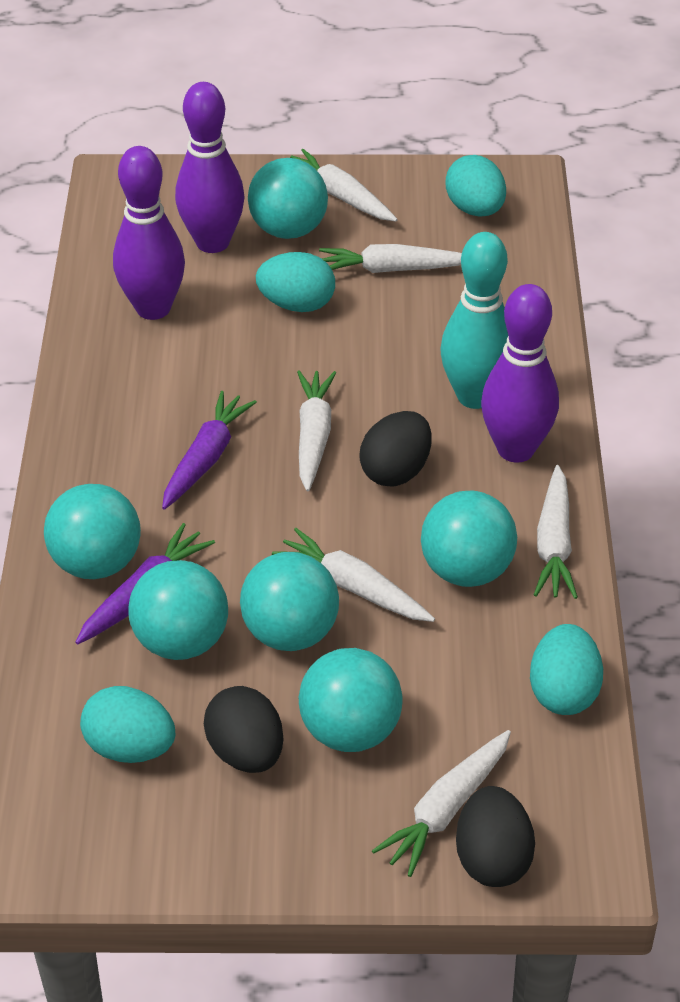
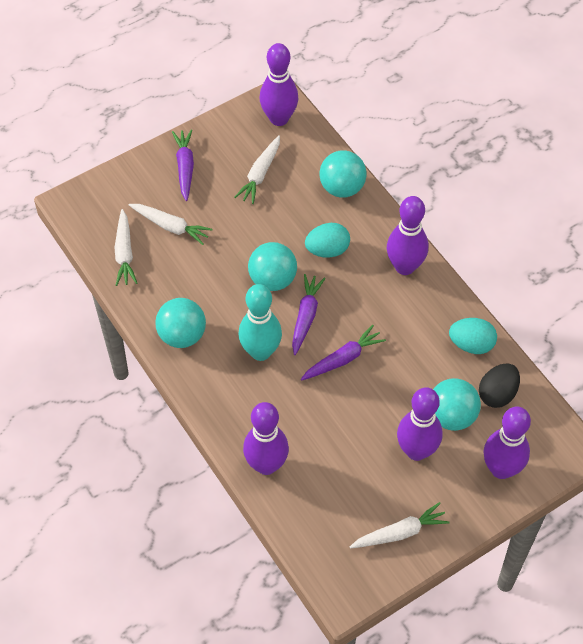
black egg: 3 -> 1
purple bowling pin: 3 -> 5
purple carrot: 2 -> 3
turquoise ball: 6 -> 4
turquoise egg: 4 -> 2
white carrot: 6 -> 4

